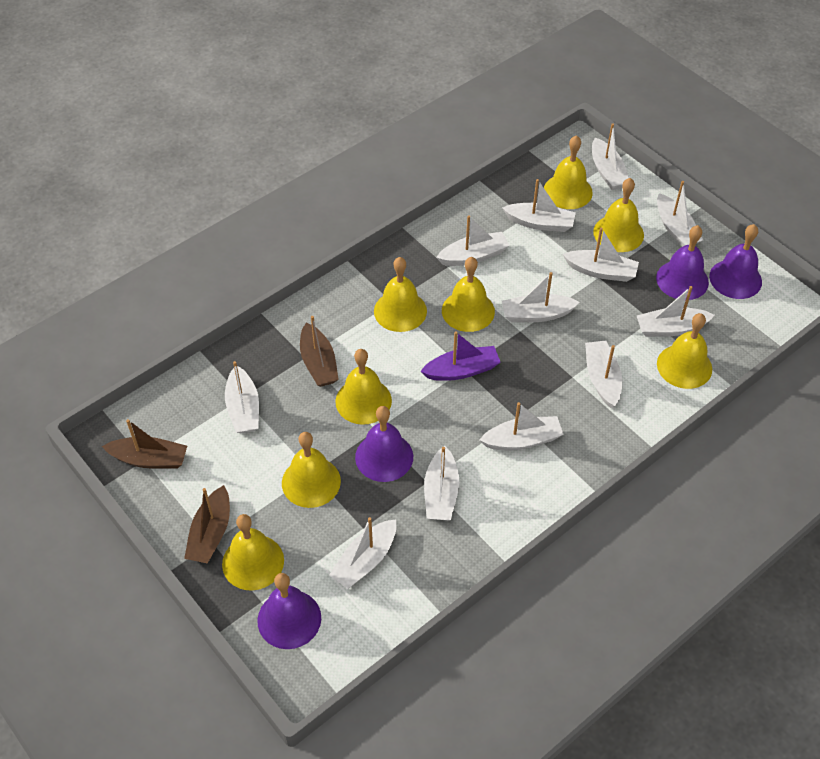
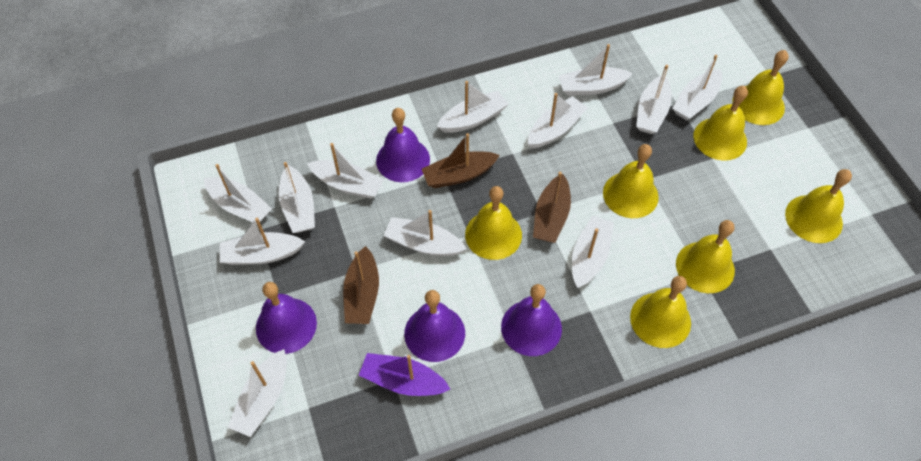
yellow bell: 8 -> 7

